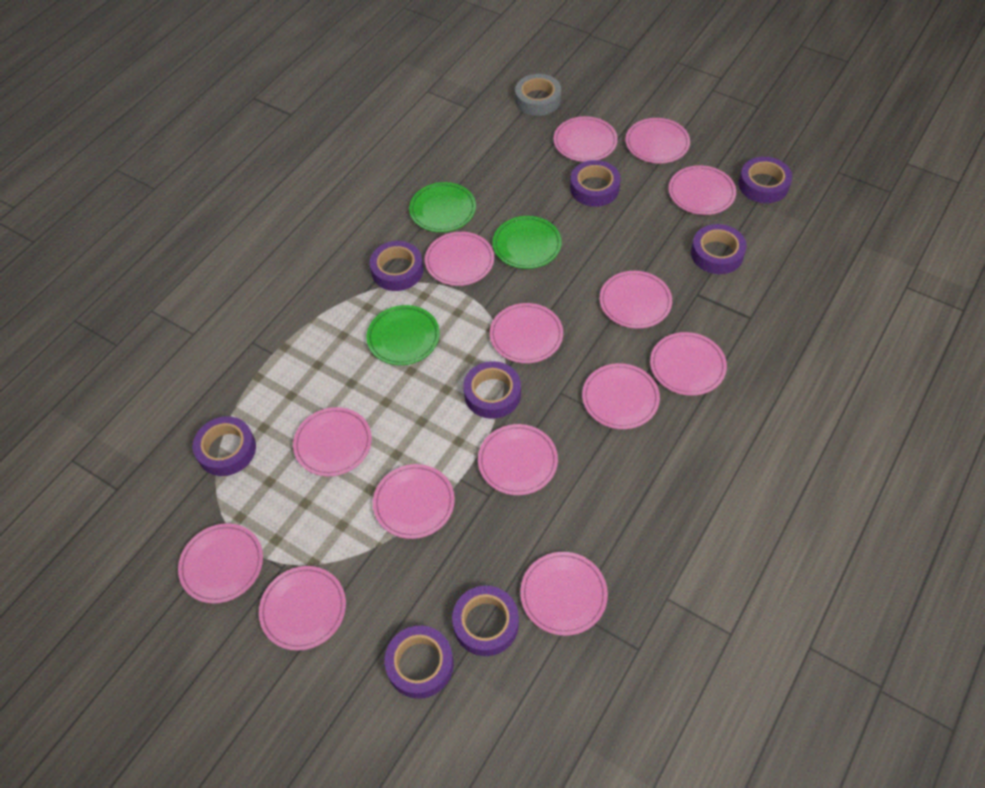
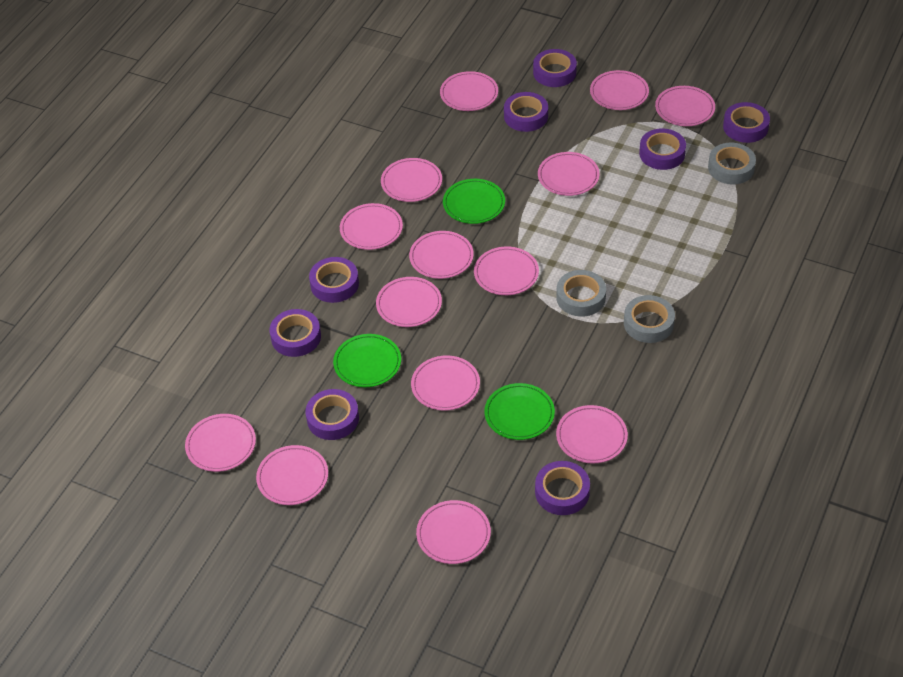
grey tape: 1 -> 3

